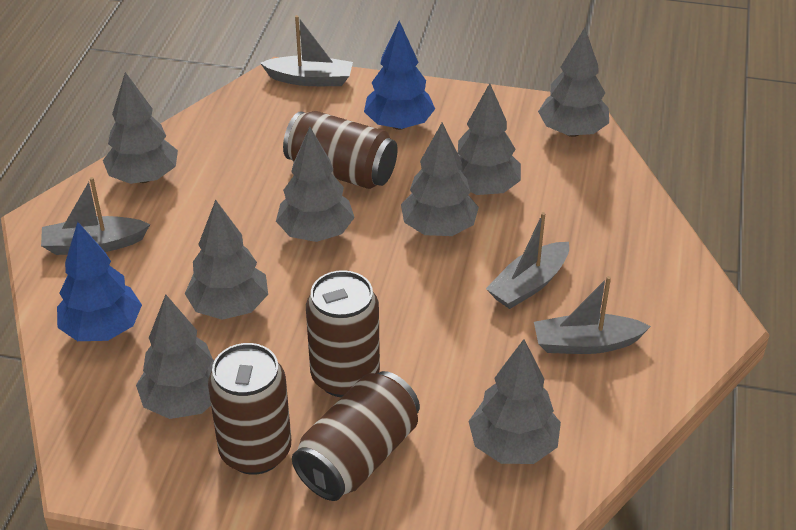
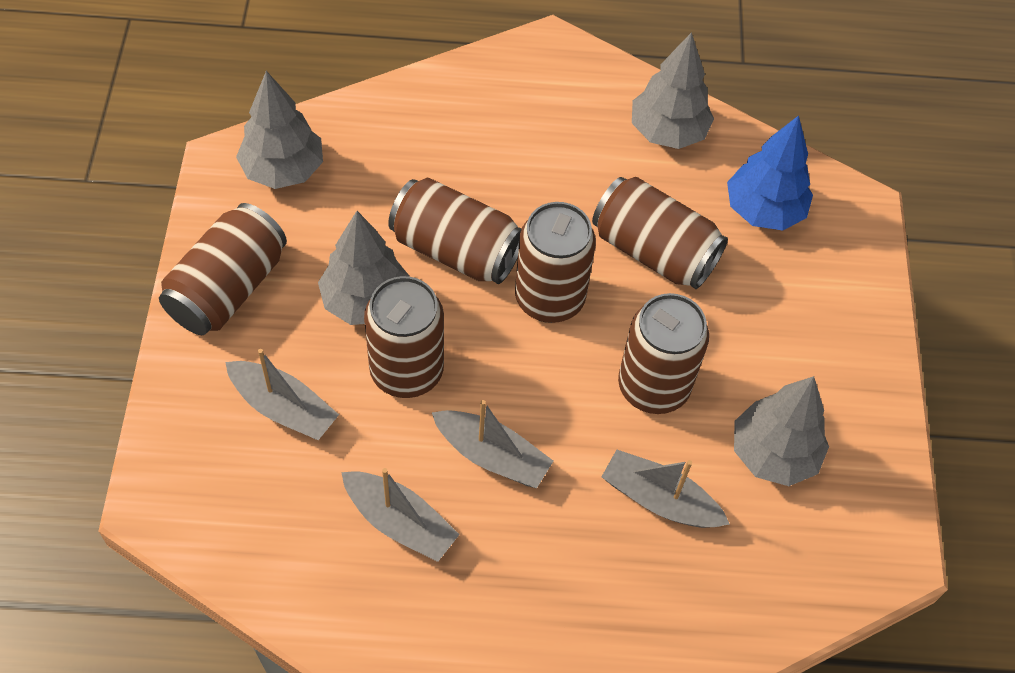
blue tree: 2 -> 1
brown can: 4 -> 6
grey tree: 8 -> 4

